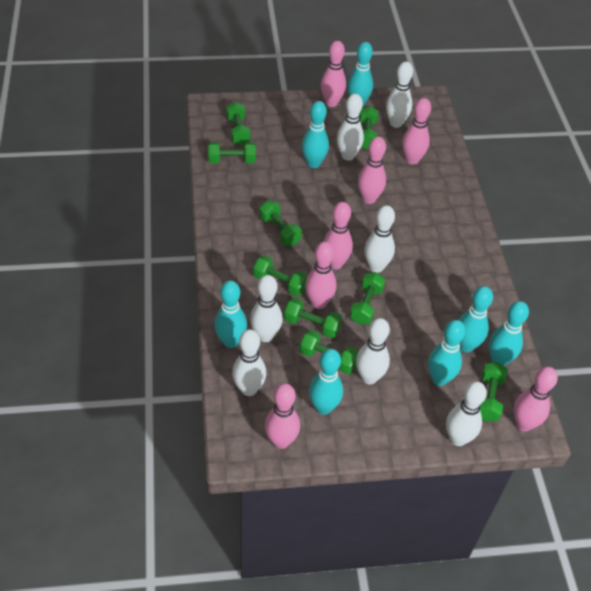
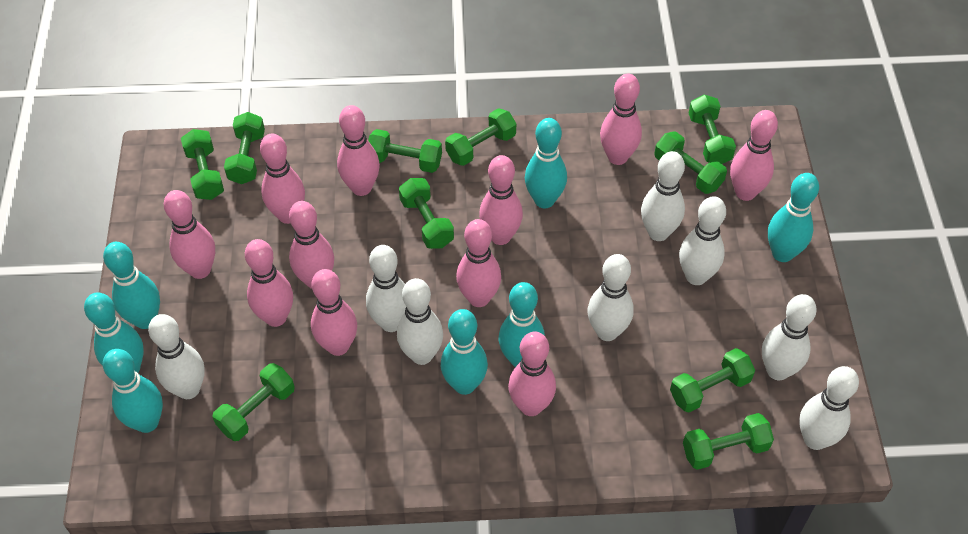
green dumbbell: 9 -> 10
pink bowling pin: 7 -> 11
white bowling pin: 7 -> 8

